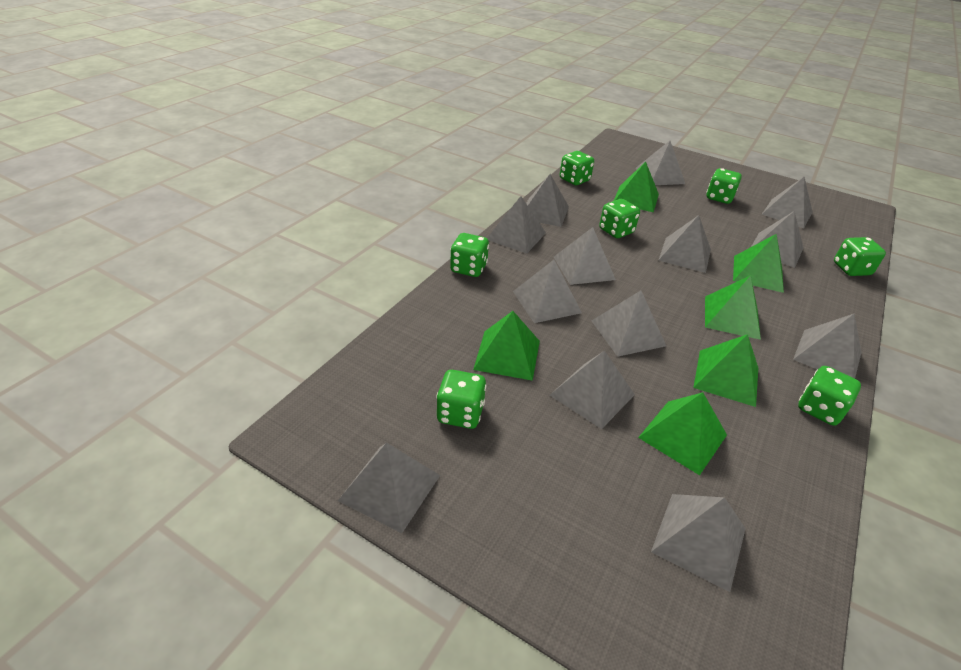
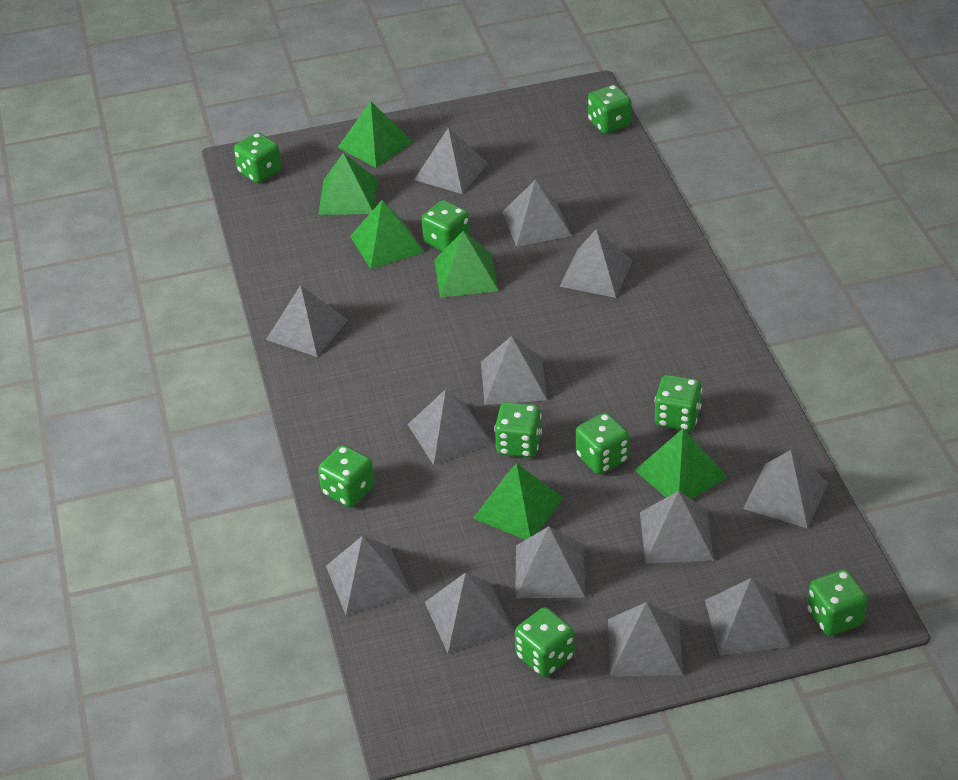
green dice: 7 -> 9

